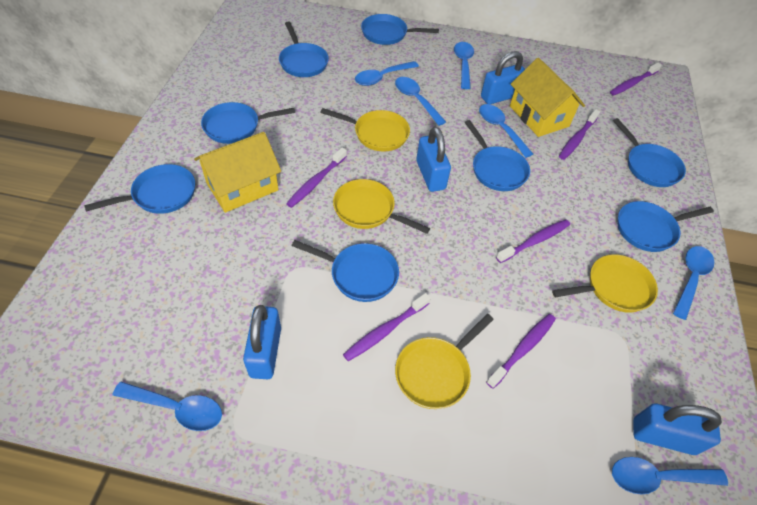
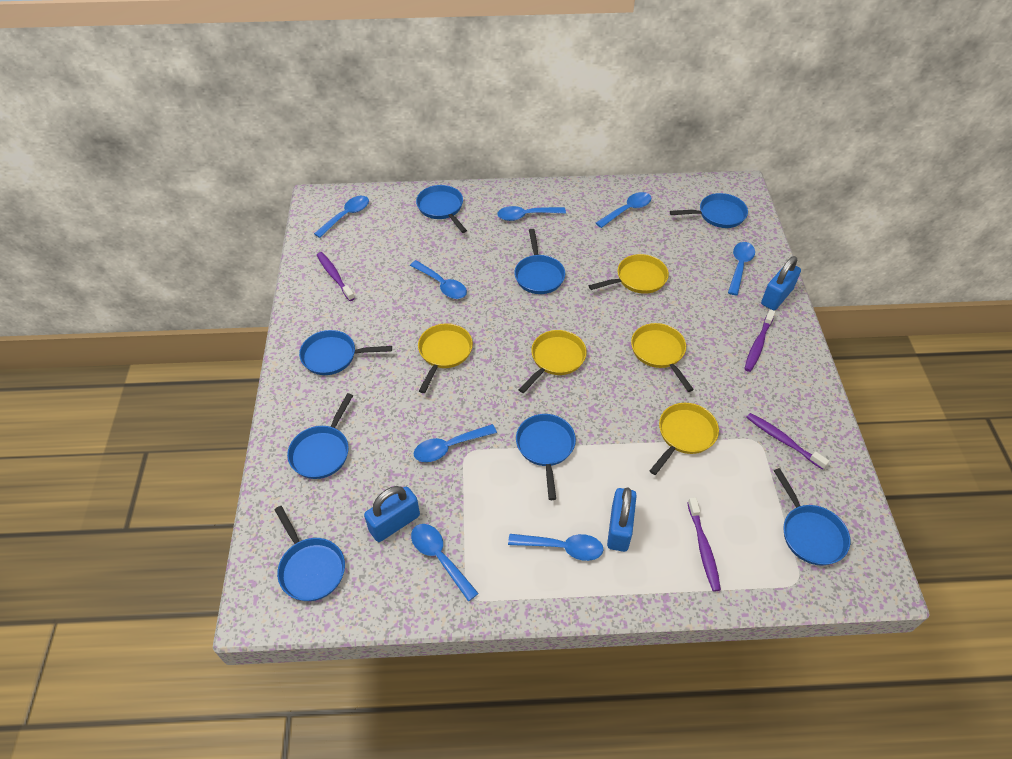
blue padlock: 4 -> 3
blue spoon: 7 -> 8
purple toothbrush: 6 -> 4
yellow house: 2 -> 0
yellow pan: 4 -> 5

